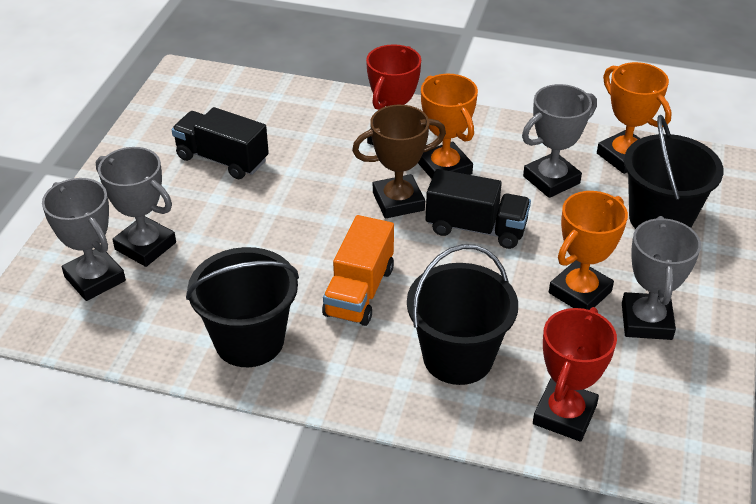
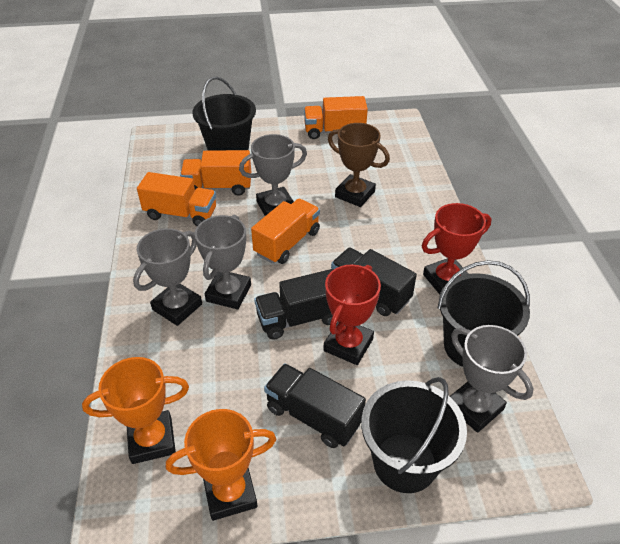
black truck: 2 -> 3
orange trophy: 3 -> 2
orange truck: 1 -> 4

